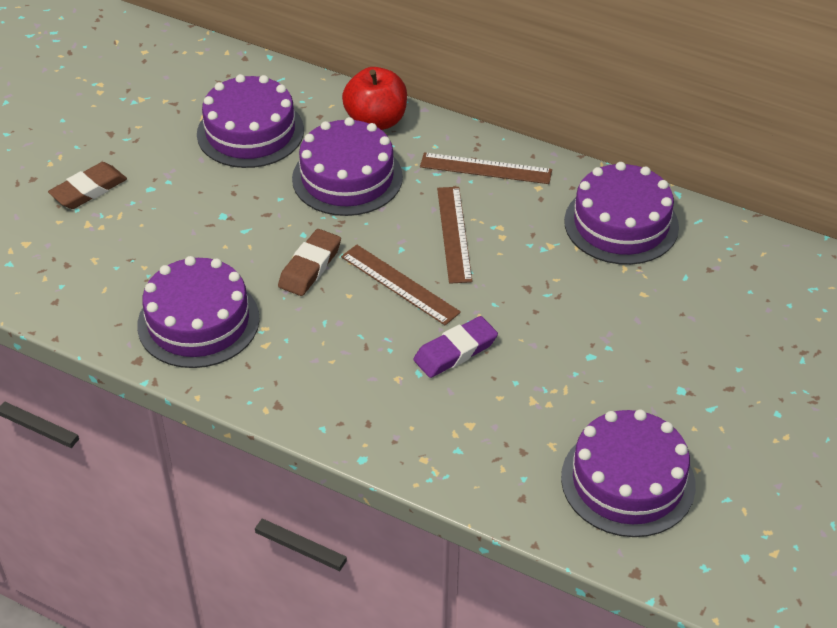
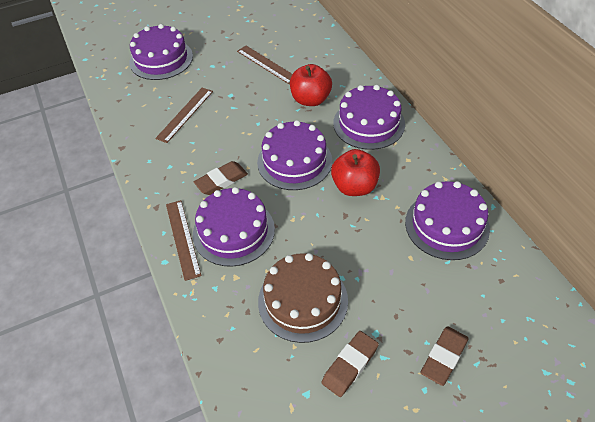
brown cake: 0 -> 1
brown eraser: 2 -> 3
purple eraser: 1 -> 0
red apple: 1 -> 2

